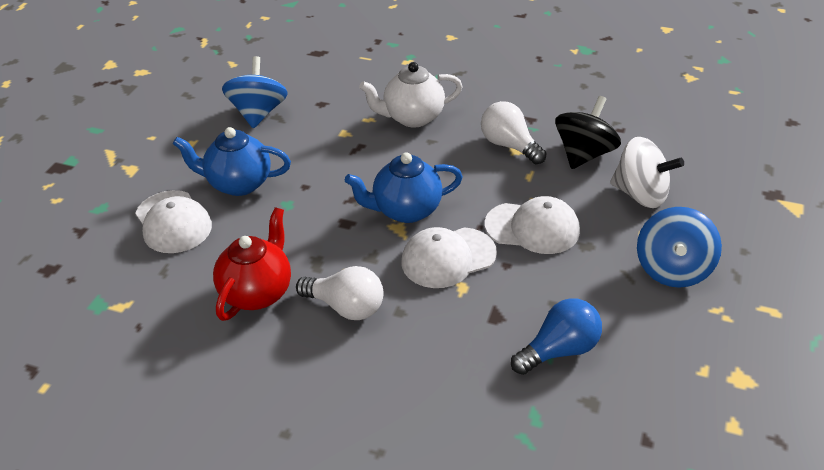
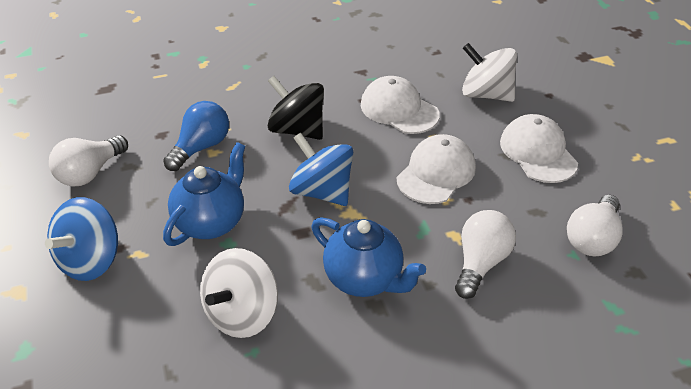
red teapot: 1 -> 0
white light bulb: 2 -> 3
white spinning top: 1 -> 2
white teapot: 1 -> 0

